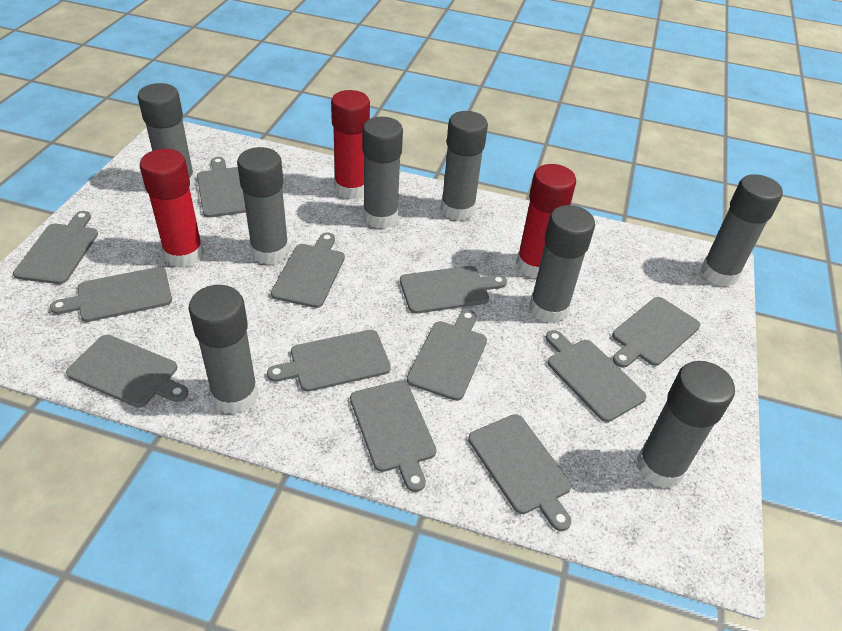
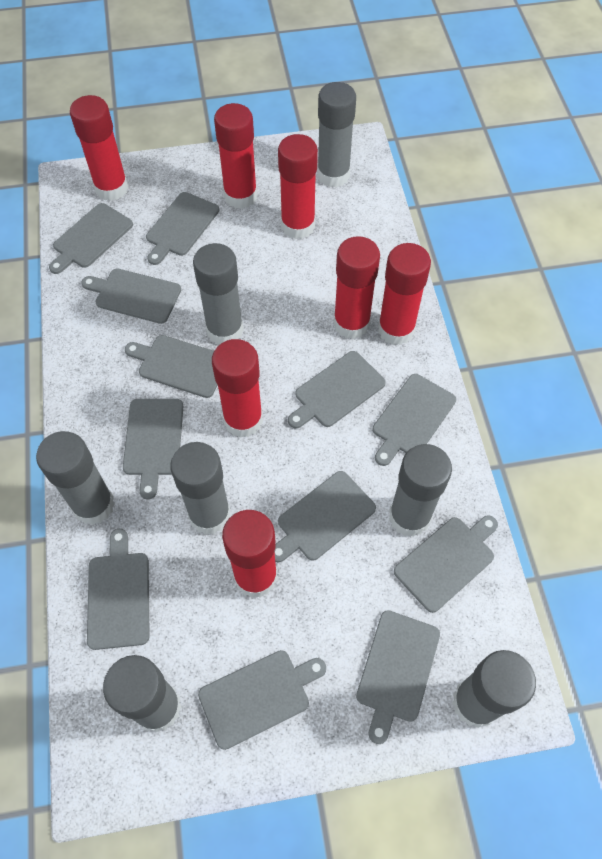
grey glue stick: 8 -> 7
red glue stick: 3 -> 7

